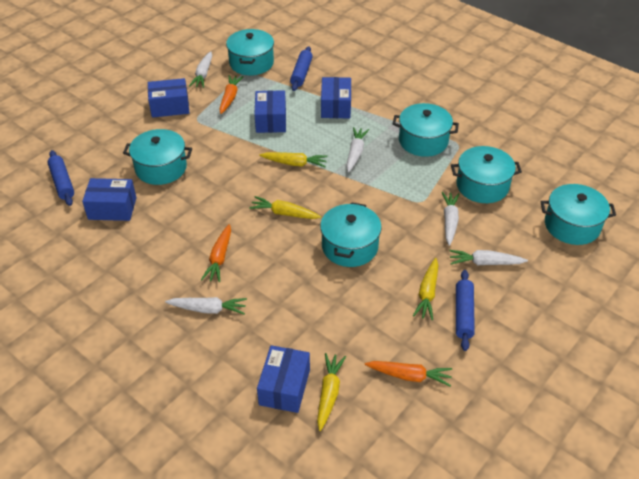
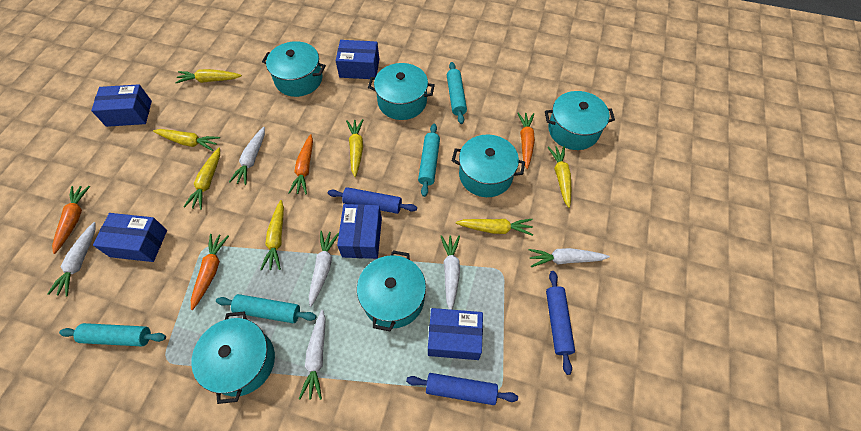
orange carrot: 3 -> 4
turquoise rolling pin: 0 -> 4
white carrot: 5 -> 6
yellow carrot: 4 -> 7

